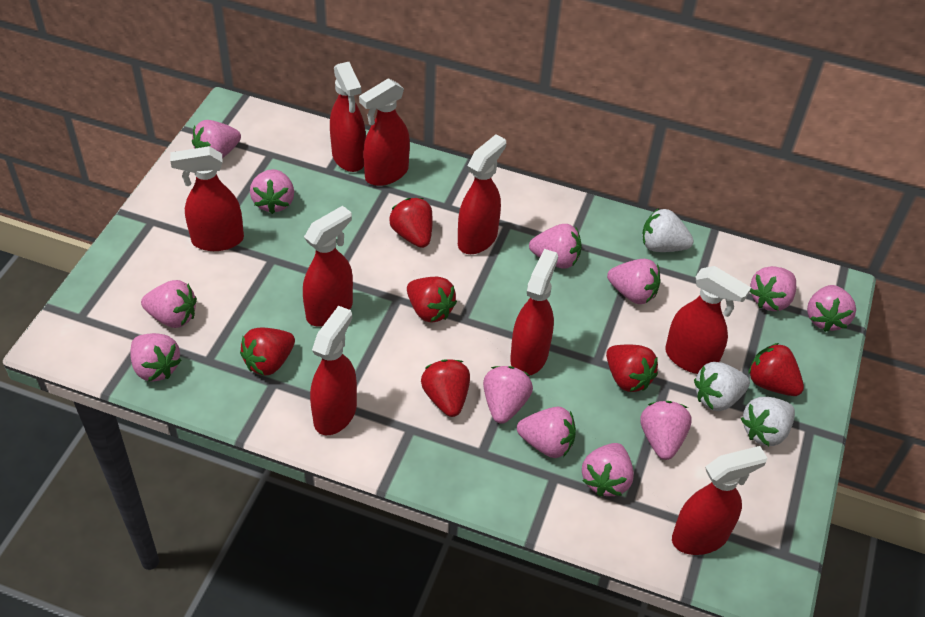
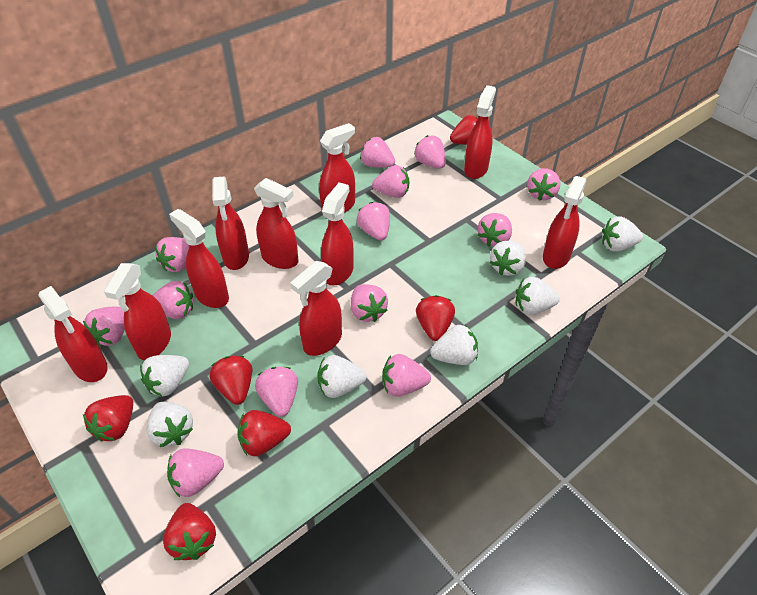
pink strawberry: 12 -> 13
red spray bottle: 9 -> 10
white strawberry: 3 -> 7

